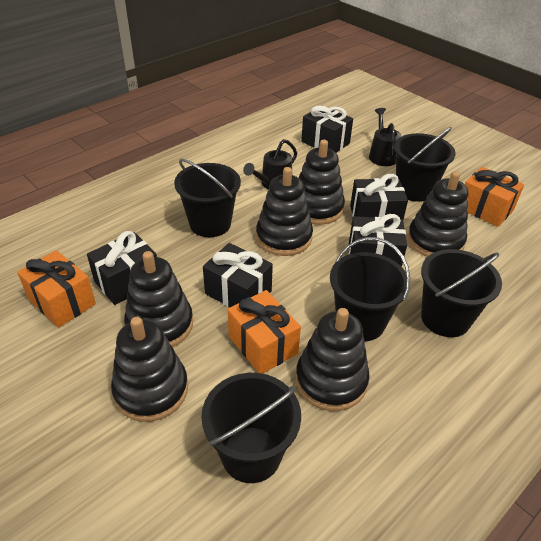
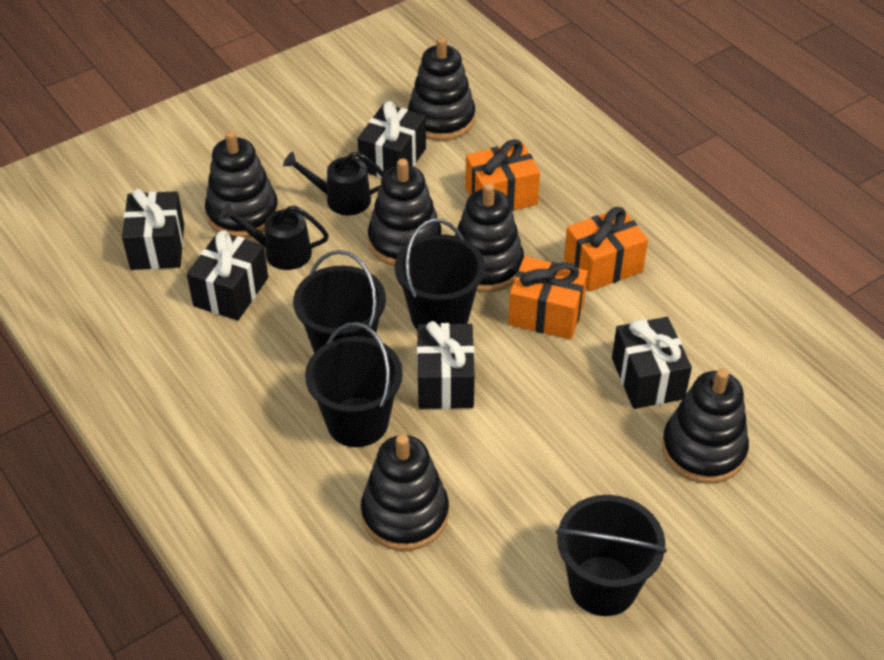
black bucket: 5 -> 4

